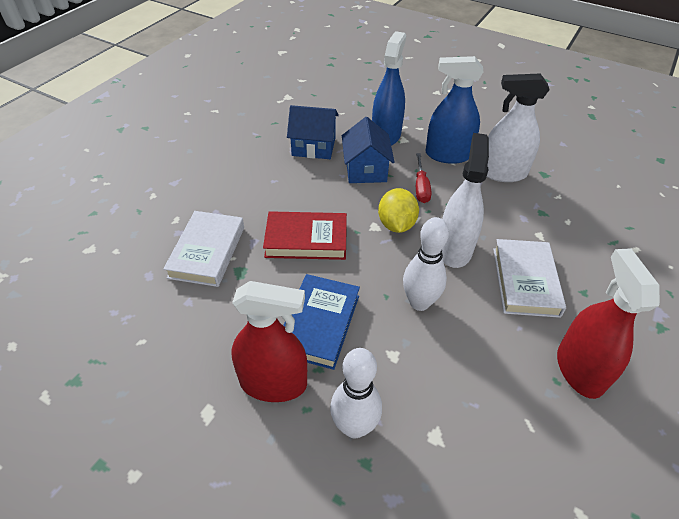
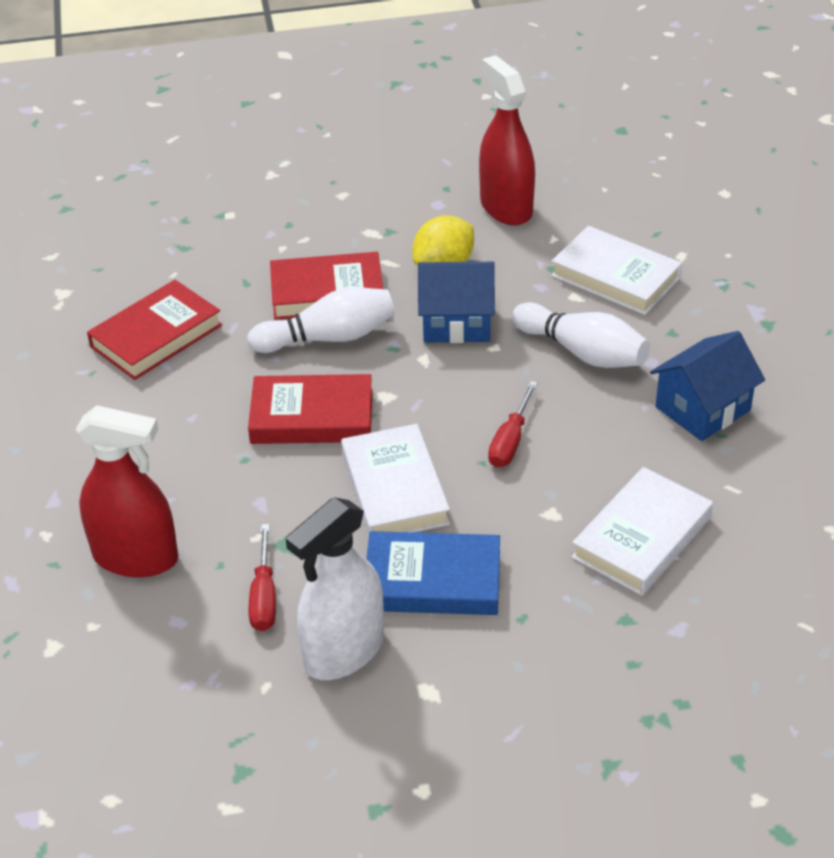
blue spray bottle: 2 -> 0
red book: 1 -> 3
red screwdriver: 1 -> 2
white book: 2 -> 3
white spray bottle: 2 -> 1

